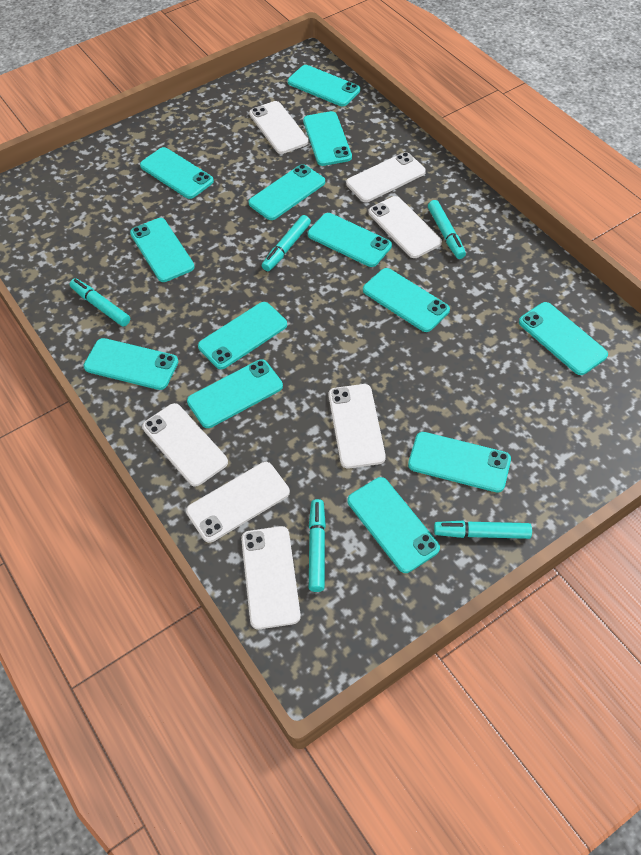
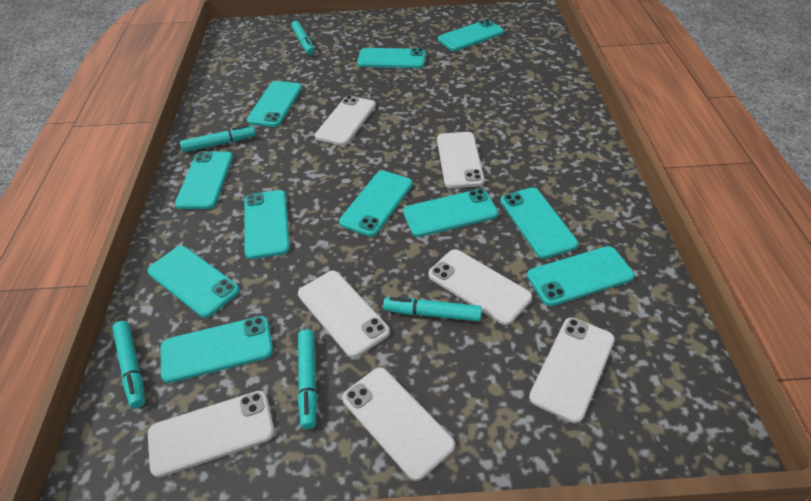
turquoise phone: 13 -> 11

